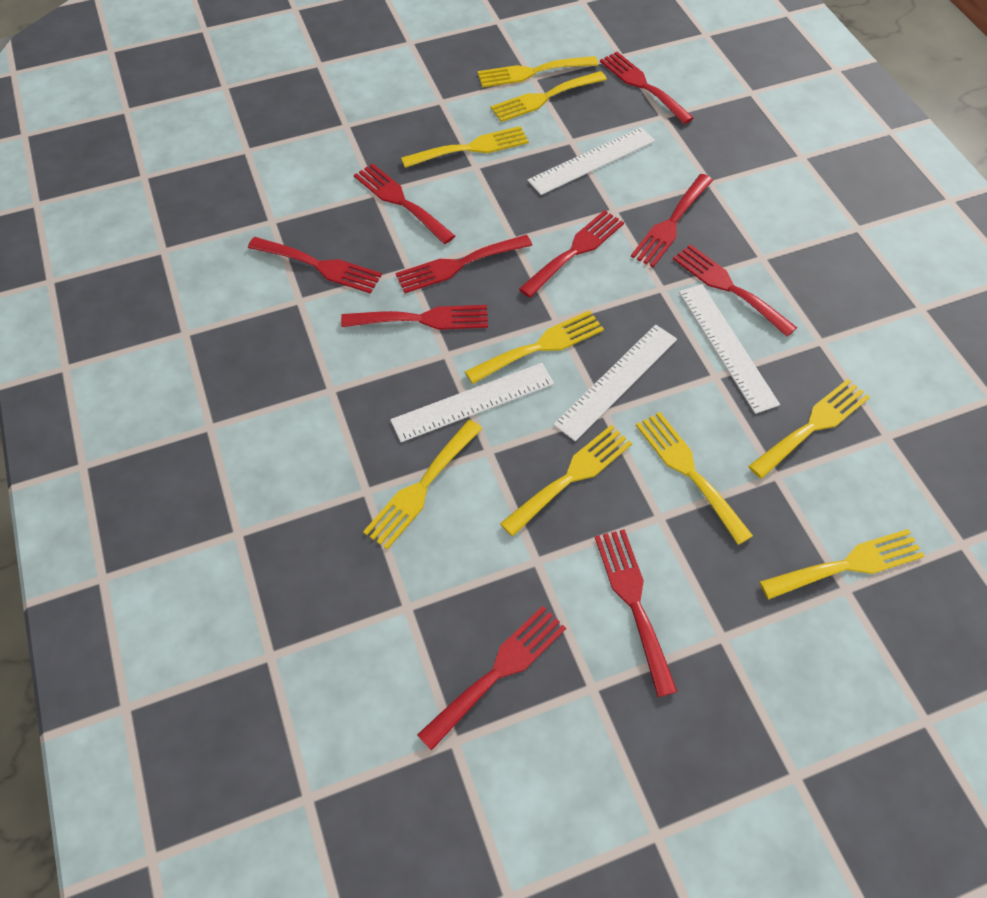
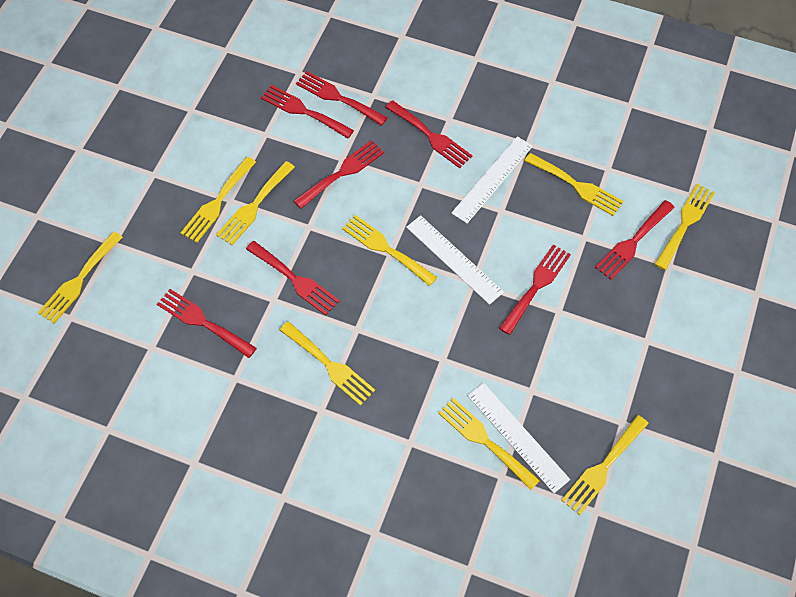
red fork: 10 -> 8
white ruler: 4 -> 3

